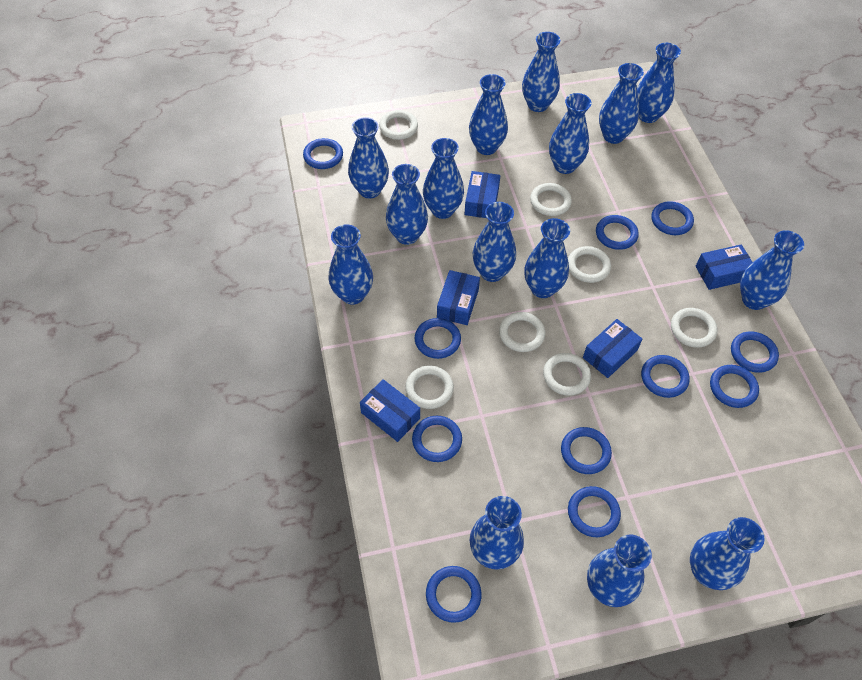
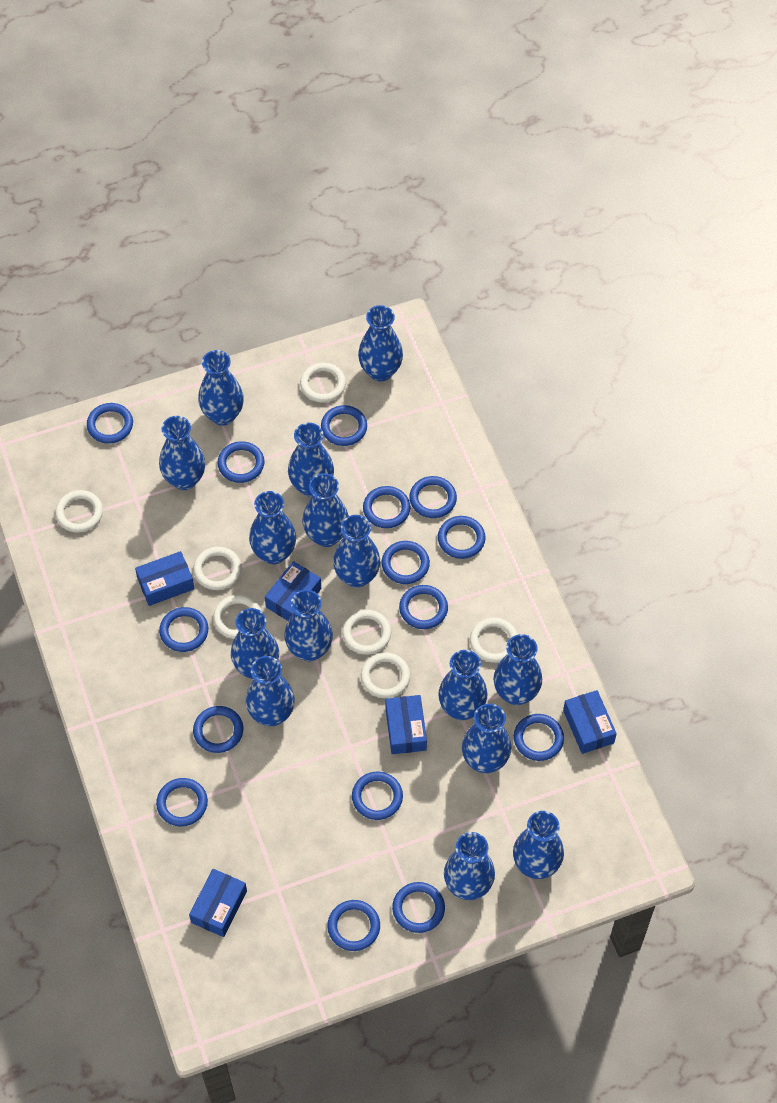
blue ring: 11 -> 15

